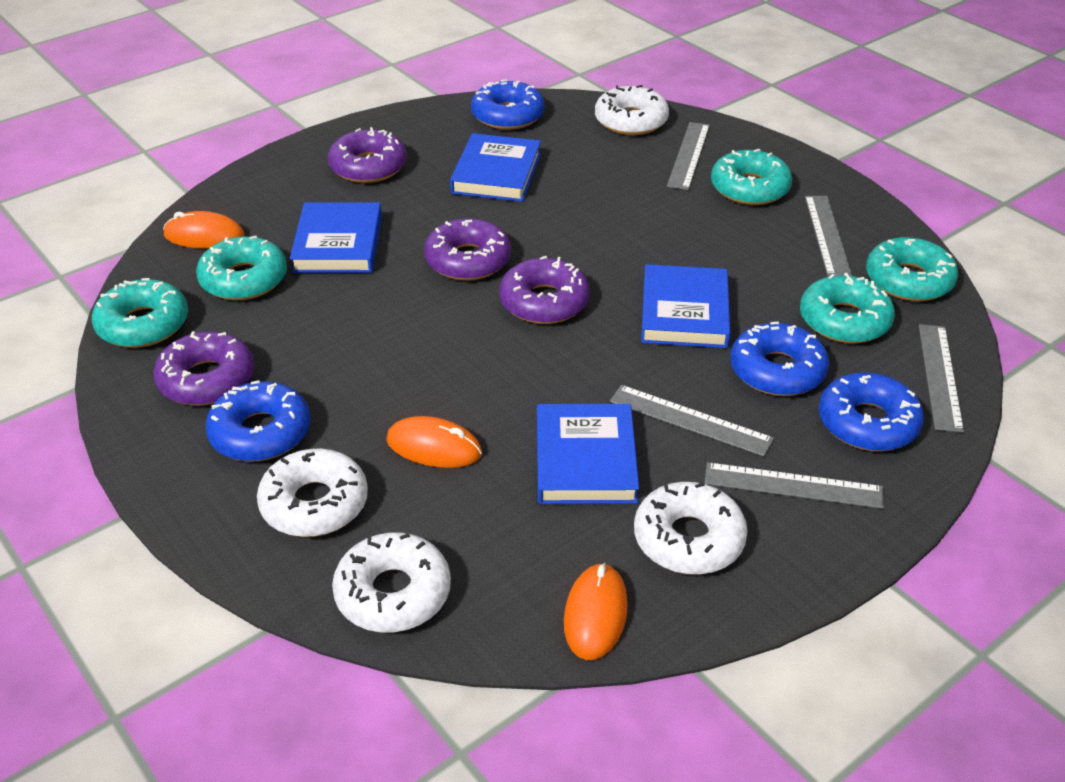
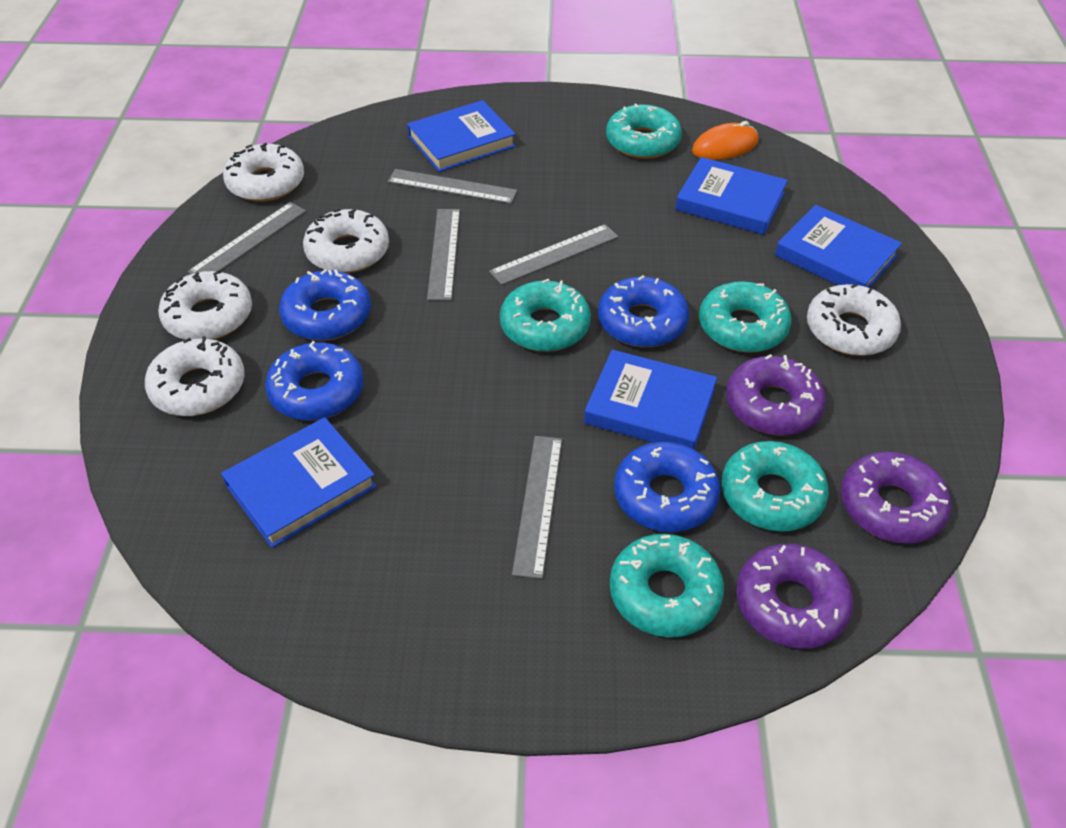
blue book: 4 -> 5
orange mouse: 3 -> 1
purple donut: 4 -> 3
white donut: 4 -> 5

